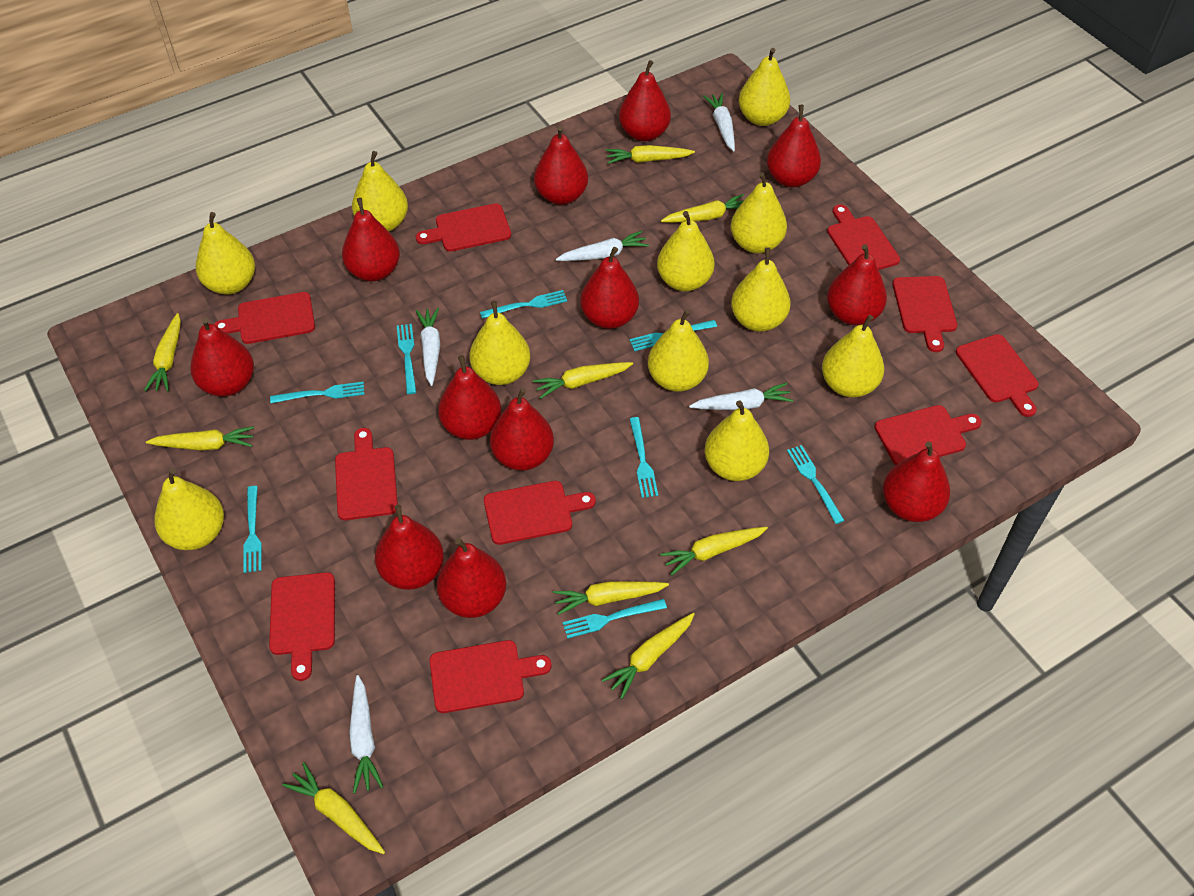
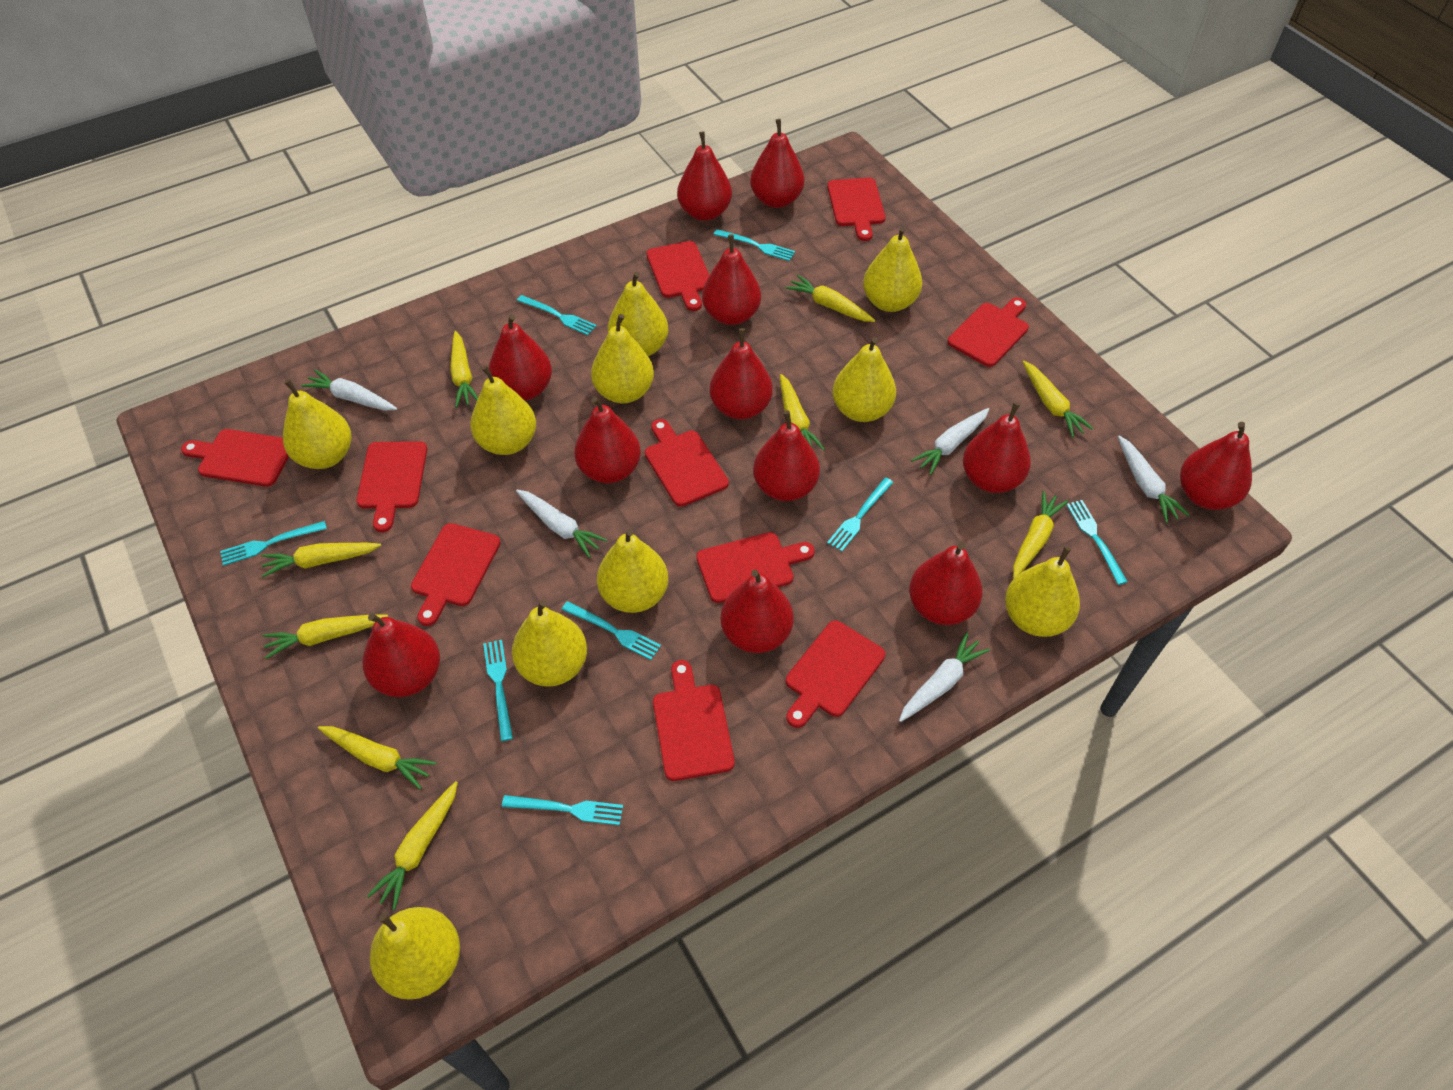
yellow pear: 11 -> 10

